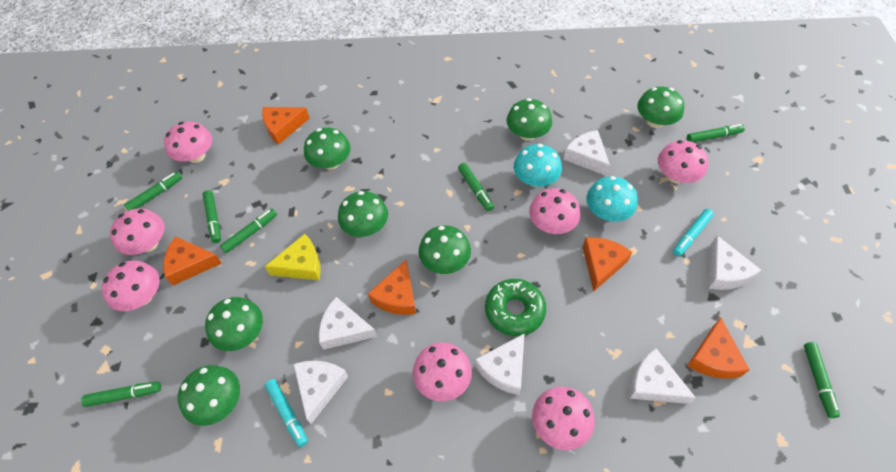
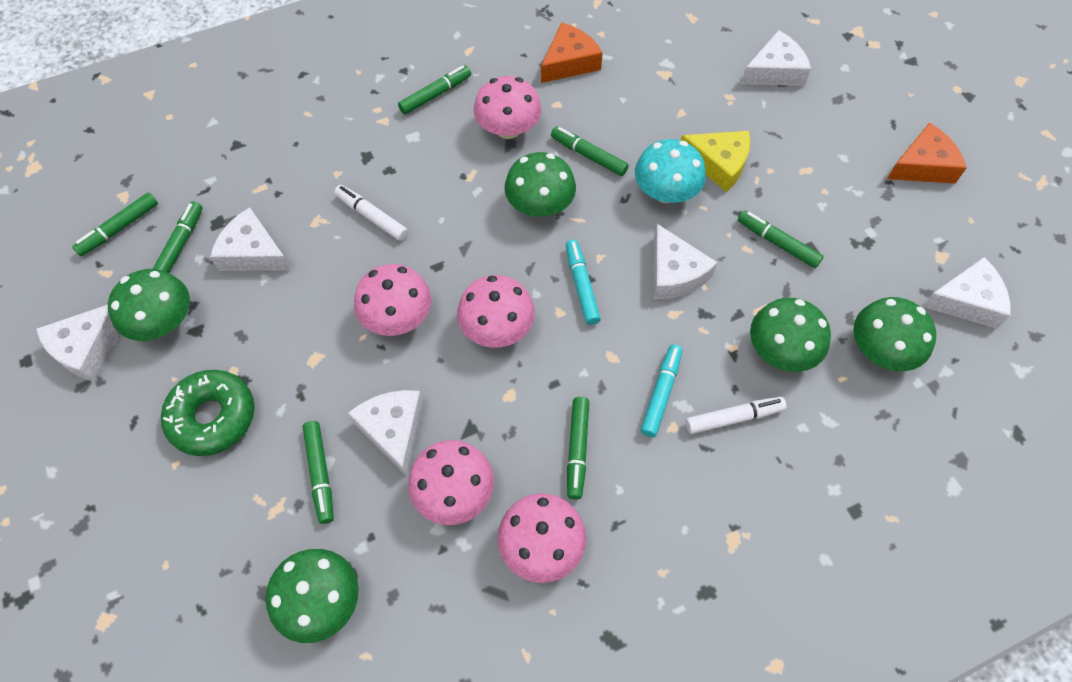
green mushroom: 7 -> 5
orange cheese: 5 -> 2
pink mushroom: 7 -> 5
turquoise mushroom: 2 -> 1
white marker: 0 -> 2

